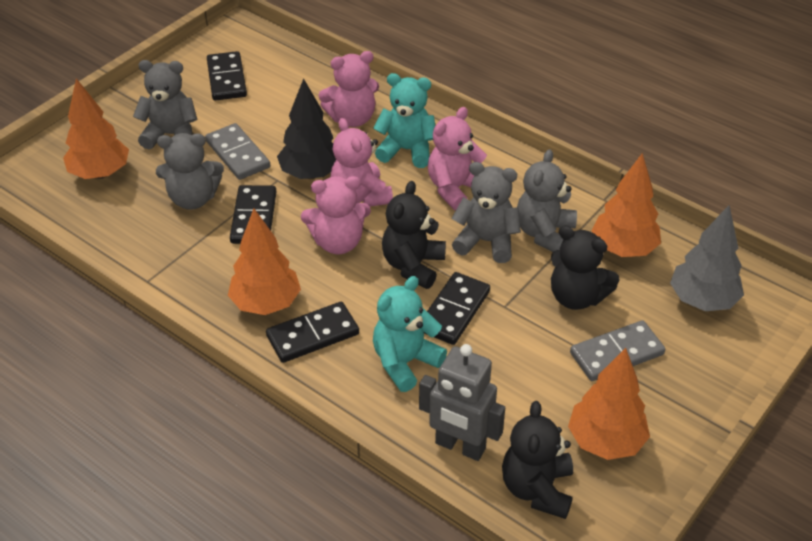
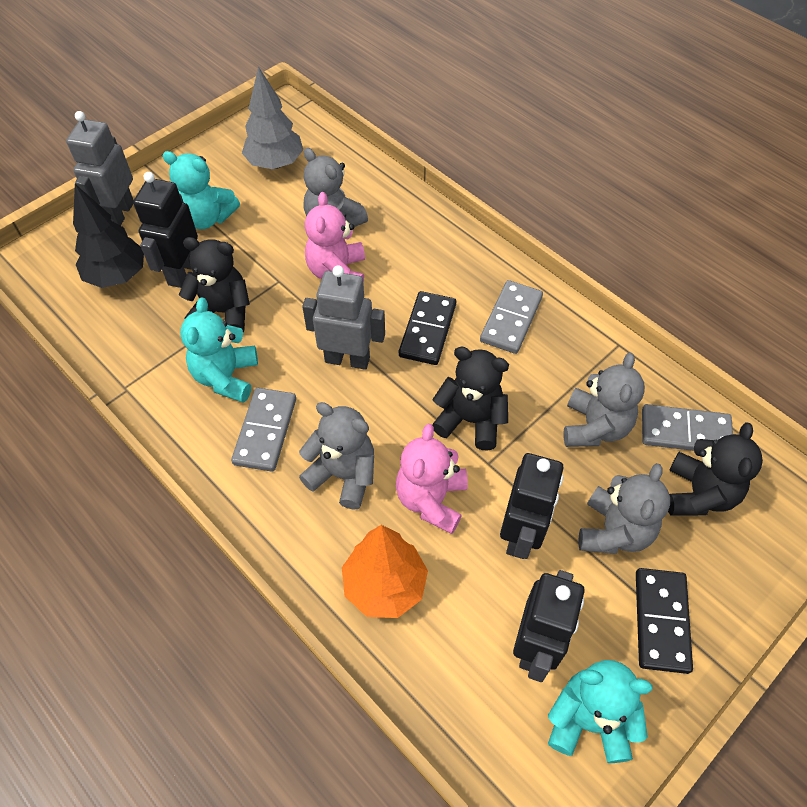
black domino: 4 -> 2
black robot: 0 -> 3
grey domino: 2 -> 3
grey robot: 1 -> 2
orange tree: 4 -> 1
pink teddy bear: 4 -> 2
turquoise teddy bear: 2 -> 3

